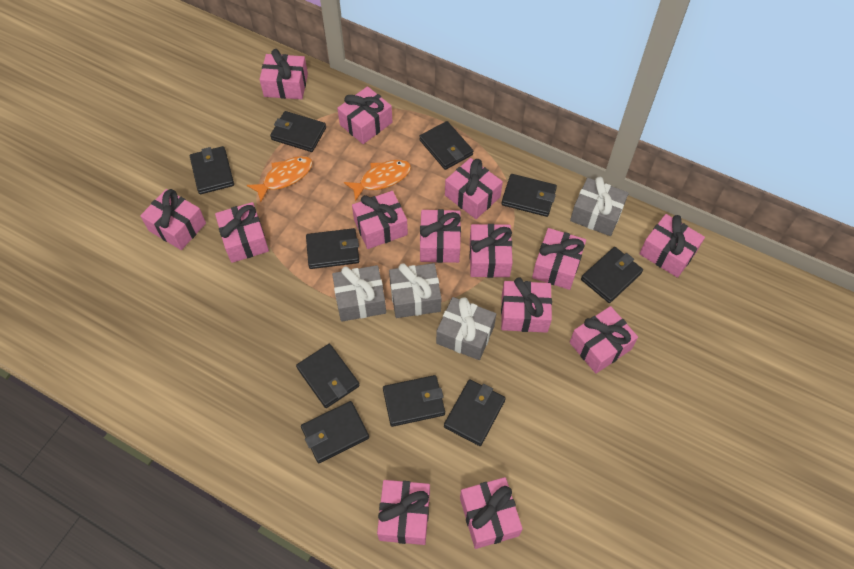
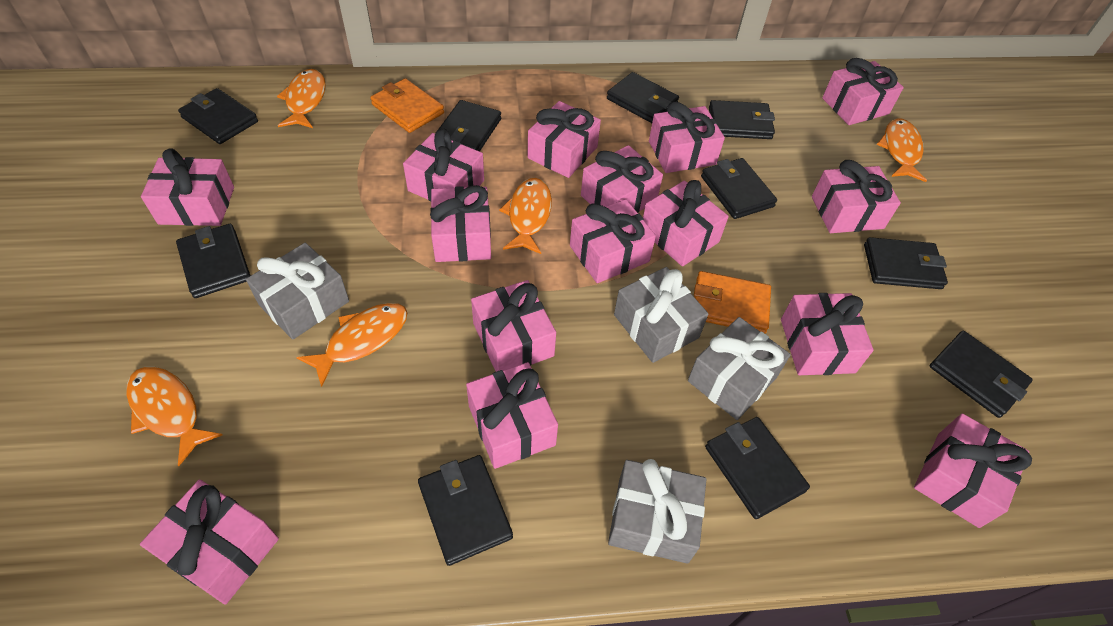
orange fish: 2 -> 5
orange wallet: 0 -> 2
pink gift: 14 -> 15

